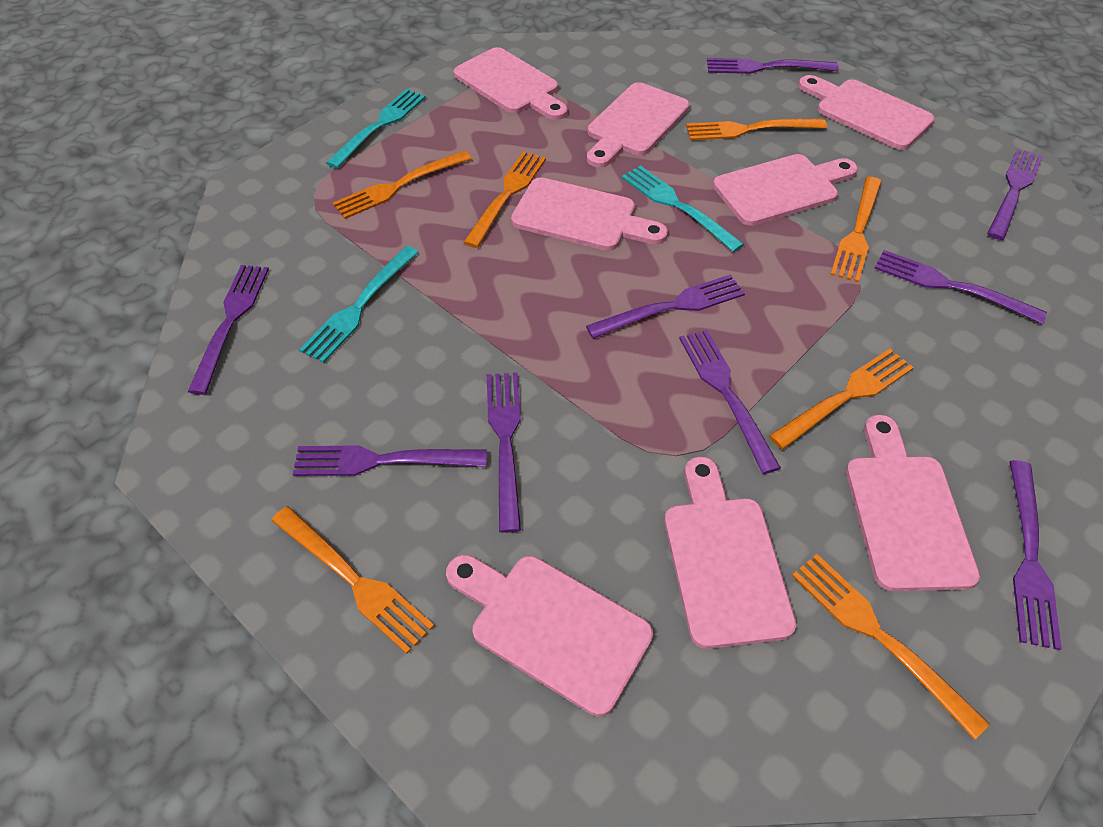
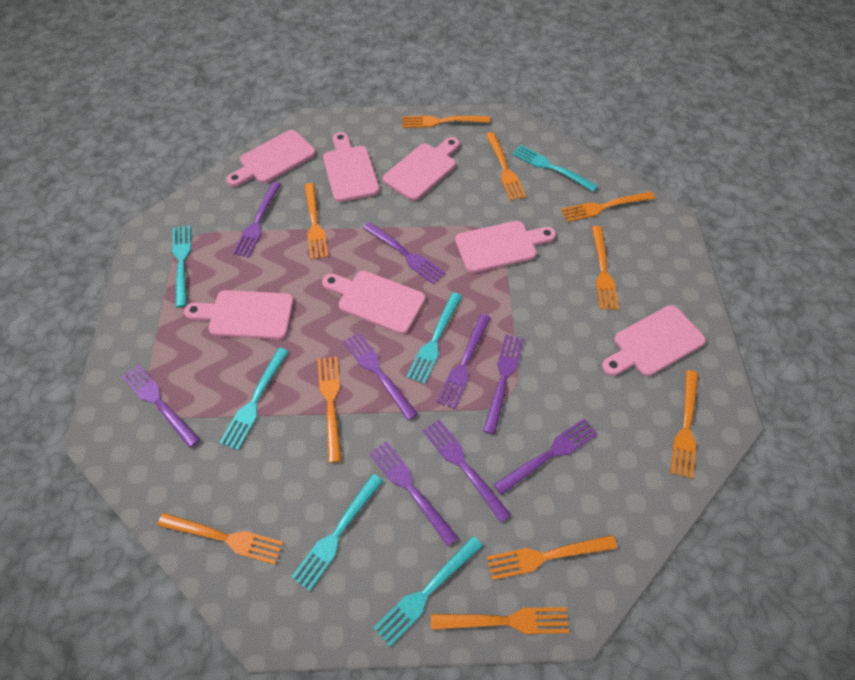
orange fork: 7 -> 10
pink cutting board: 8 -> 7
turquoise fork: 3 -> 6

